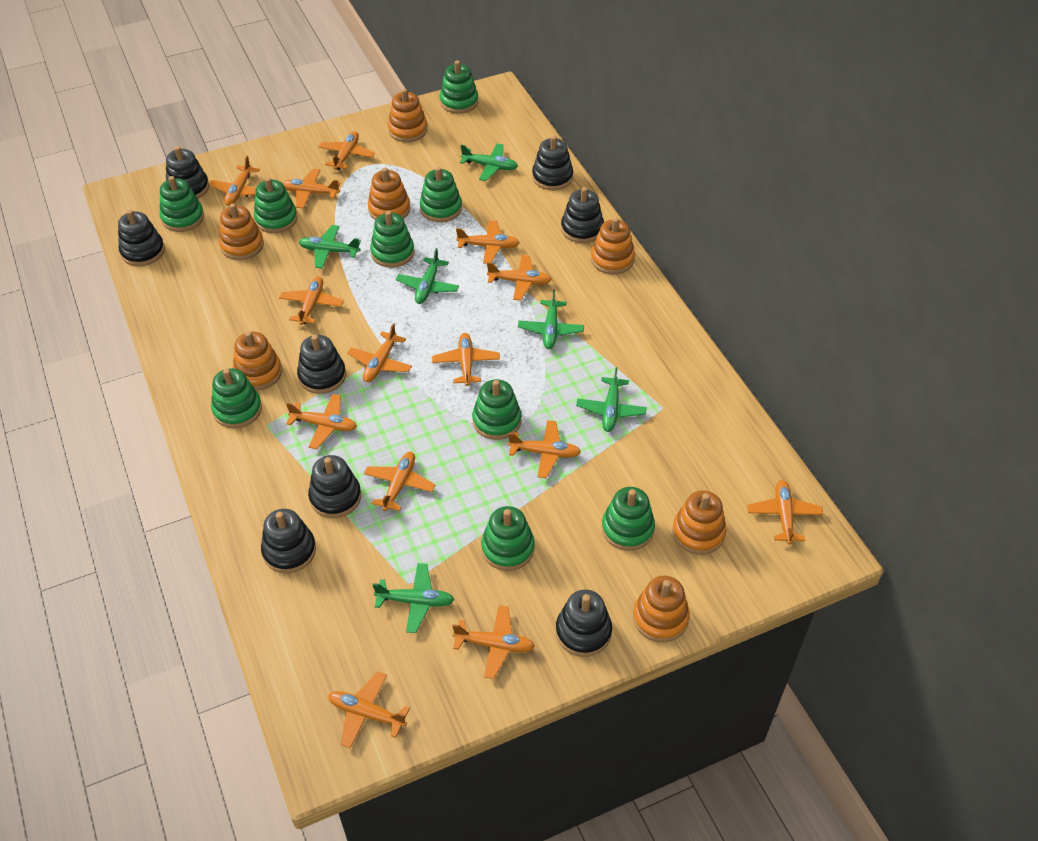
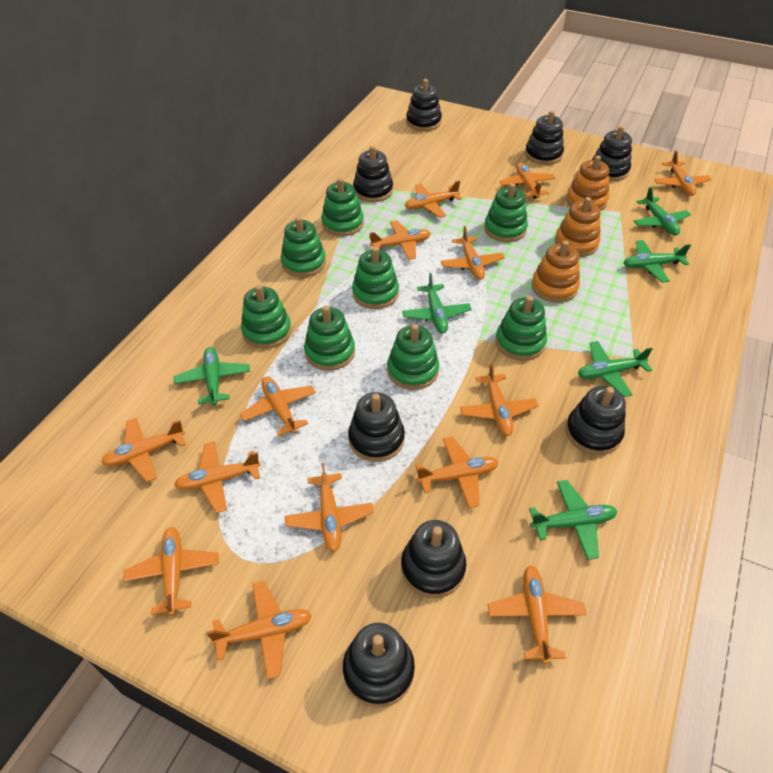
green stacking toy: 9 -> 8
orange stacking toy: 7 -> 3

